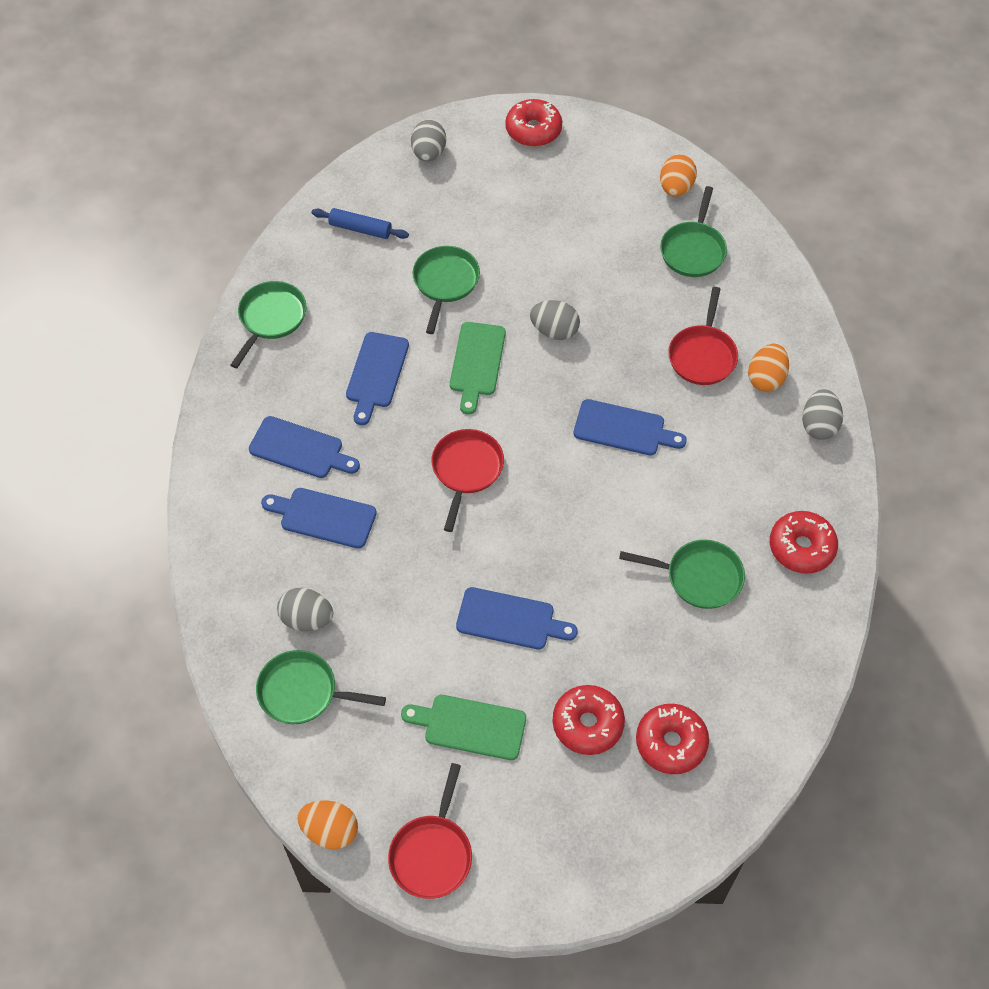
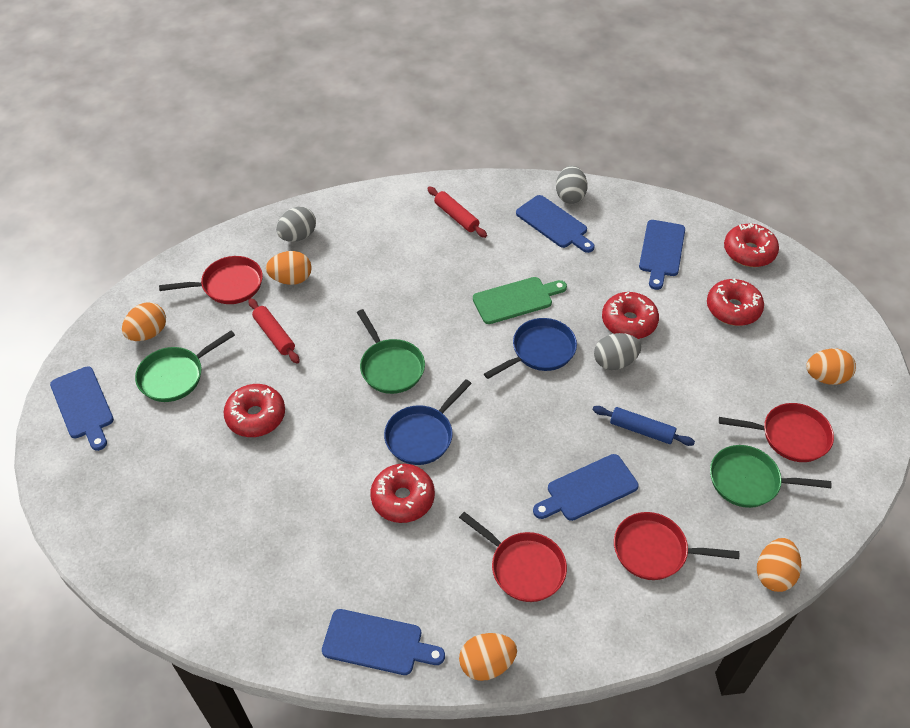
blue pan: 0 -> 2
green cutting board: 2 -> 1
green pan: 5 -> 3
grey egg: 4 -> 3
orange egg: 3 -> 5
red donut: 4 -> 5
red pan: 3 -> 4
red rolling pin: 0 -> 2

